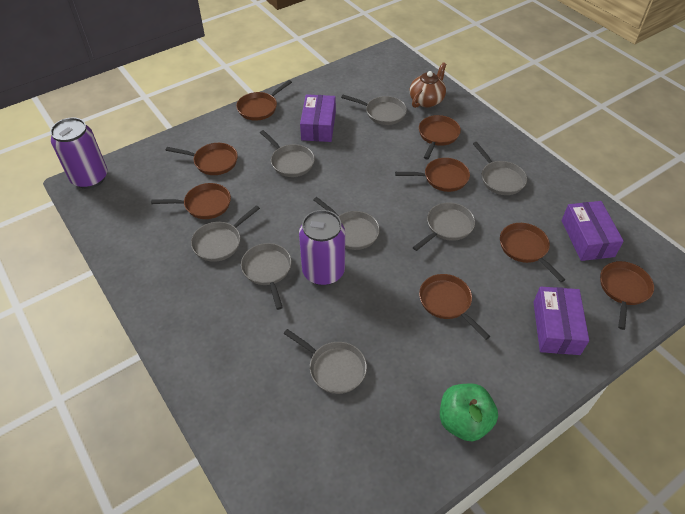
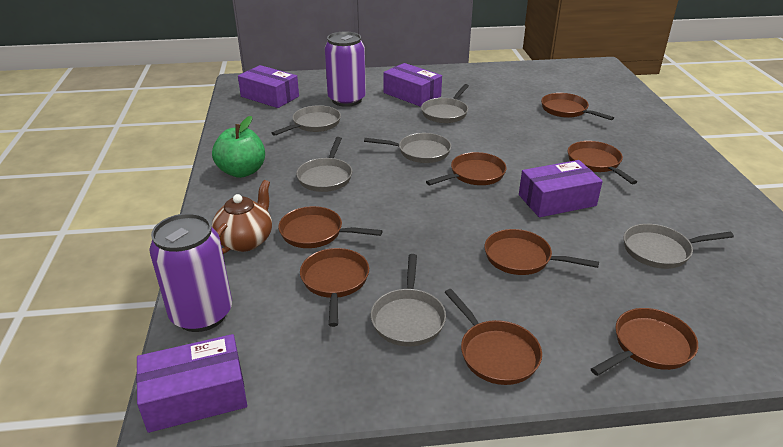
grey pan: 8 -> 6
purple box: 3 -> 4

